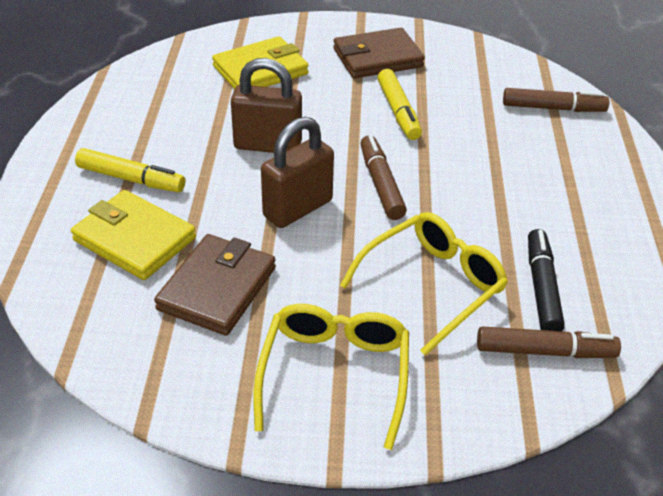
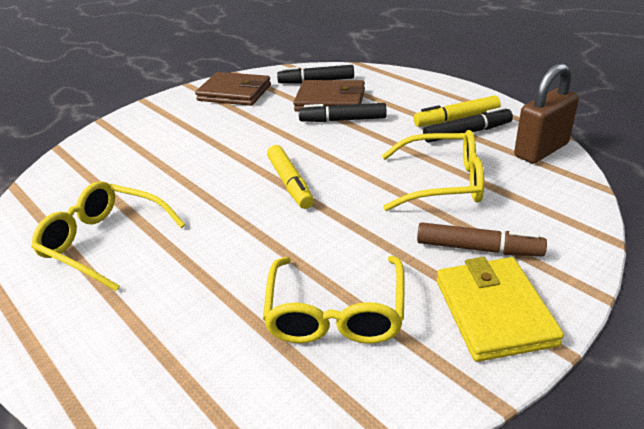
black marker: 1 -> 3
brown marker: 3 -> 1
brown padlock: 2 -> 1
yellow glasses: 2 -> 3
yellow wallet: 2 -> 1

